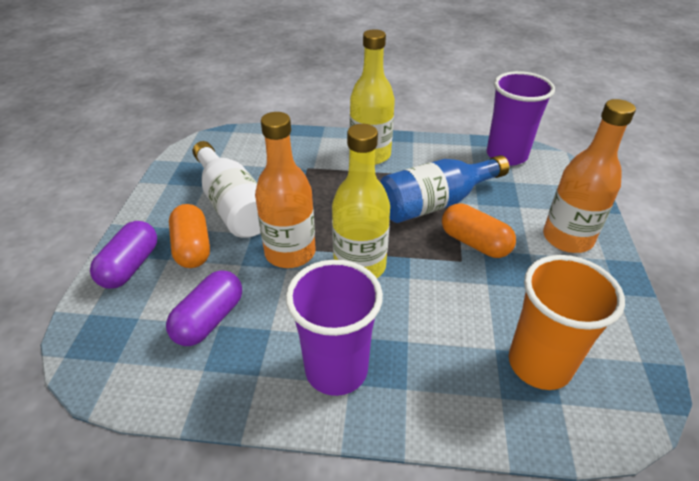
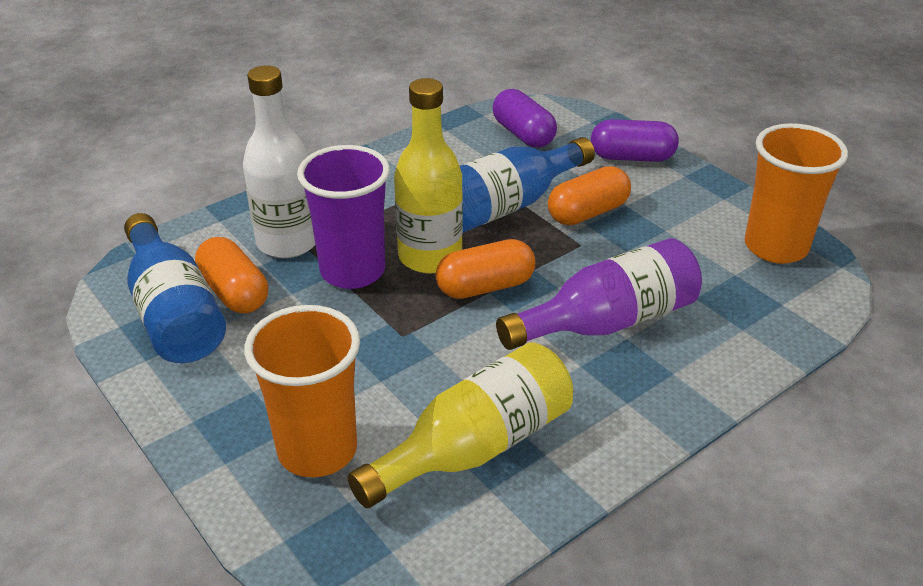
blue bottle: 1 -> 2
orange bottle: 2 -> 0
orange capsule: 2 -> 3
orange cup: 1 -> 2
purple bottle: 0 -> 1
purple cup: 2 -> 1

